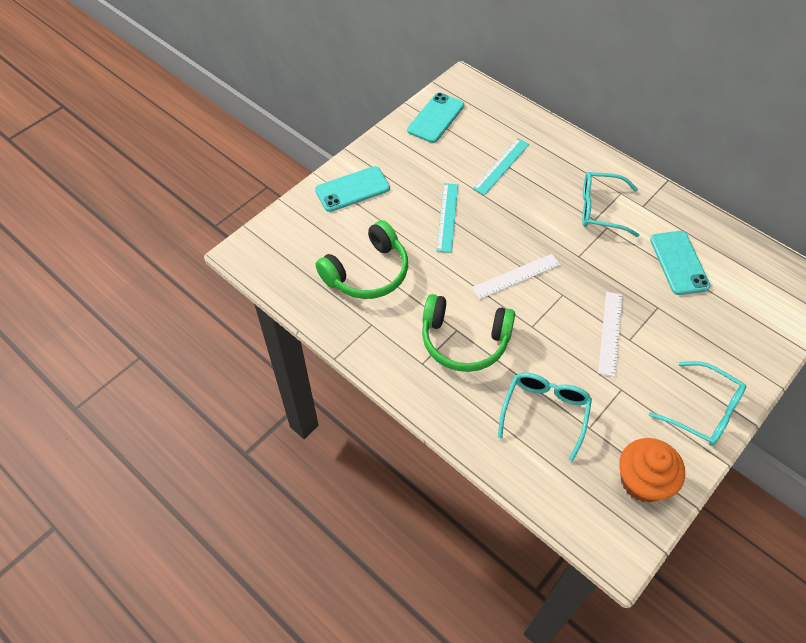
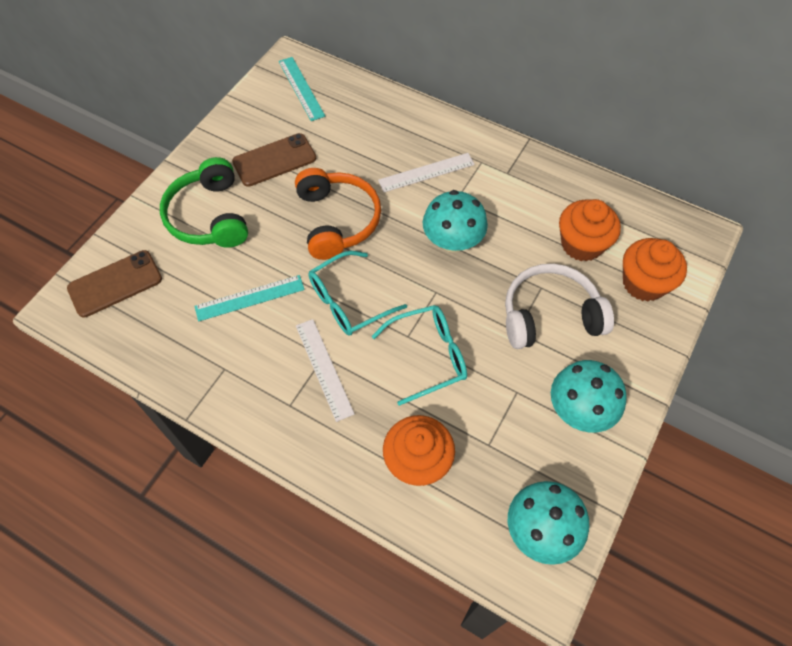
brown phone: 0 -> 2
green headphones: 2 -> 1
orange cupcake: 1 -> 3
orange headphones: 0 -> 1
turquoise glasses: 3 -> 2
turquoise mushroom: 0 -> 3
turquoise phone: 3 -> 0
white headphones: 0 -> 1

